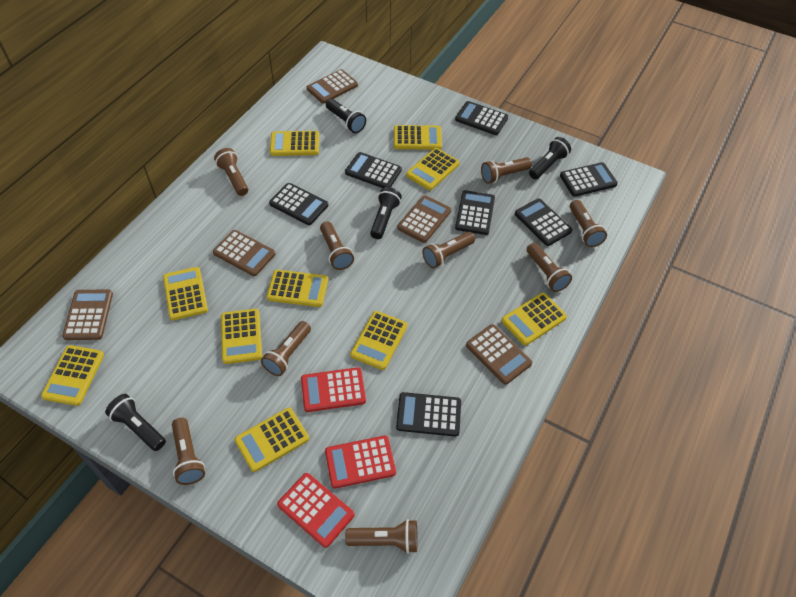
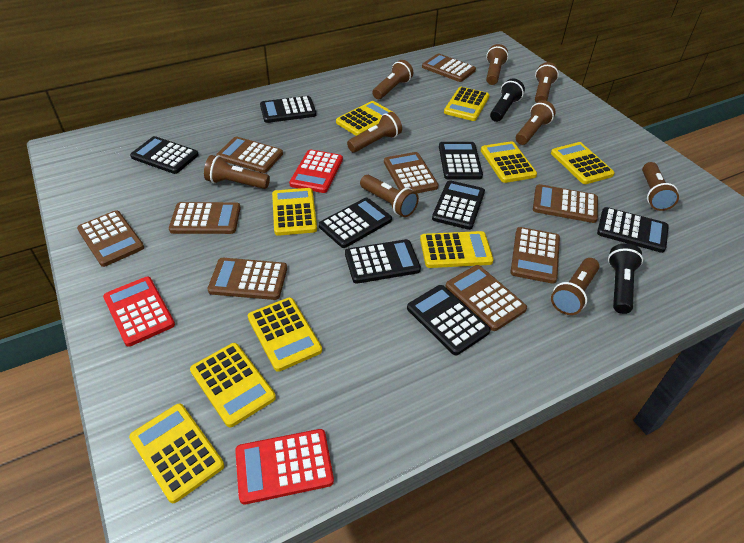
black calculator: 7 -> 8
black flashlight: 4 -> 2
brown calculator: 5 -> 9
yellow calculator: 10 -> 9

